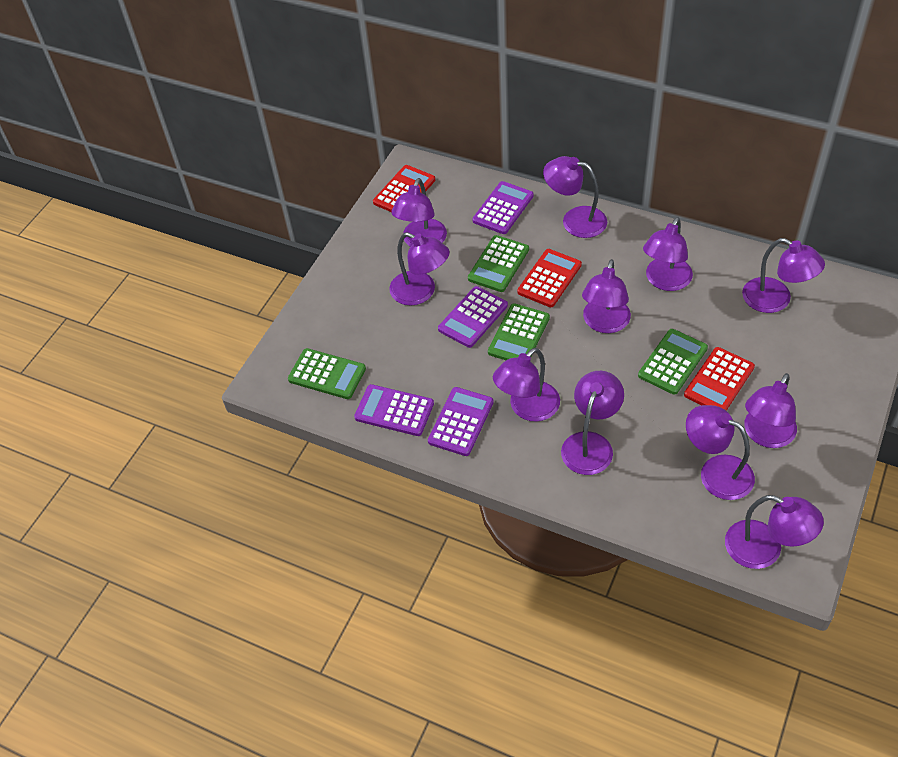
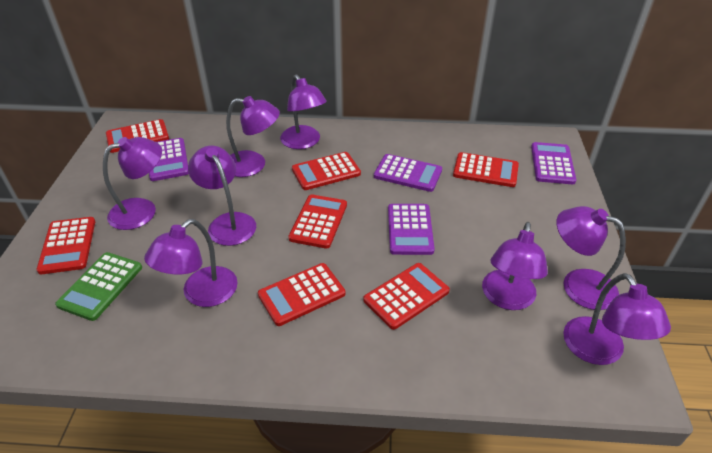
green calculator: 4 -> 1
purple lamp: 11 -> 8
red calculator: 3 -> 7

